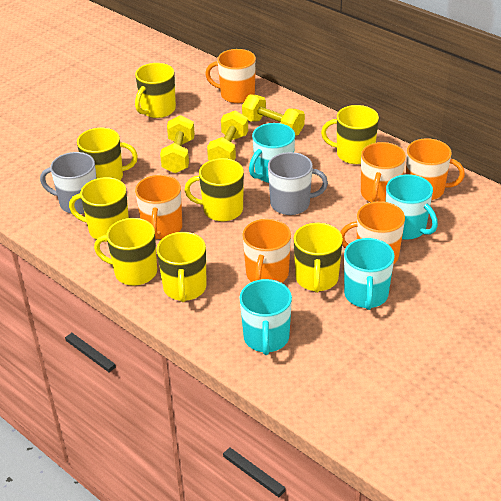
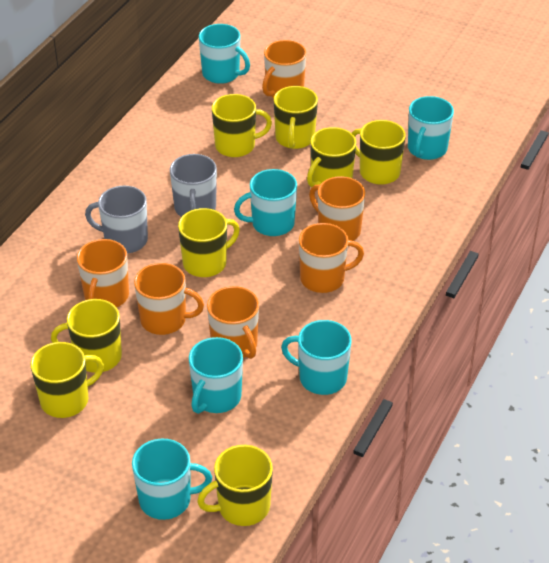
turquoise mug: 4 -> 6
yellow dumbbell: 3 -> 0

